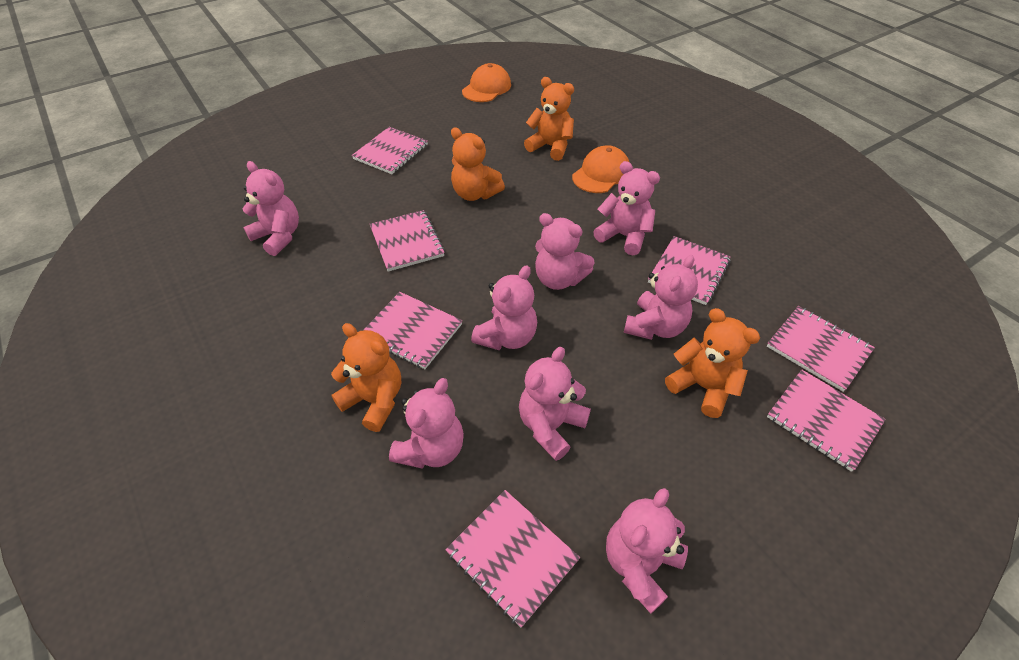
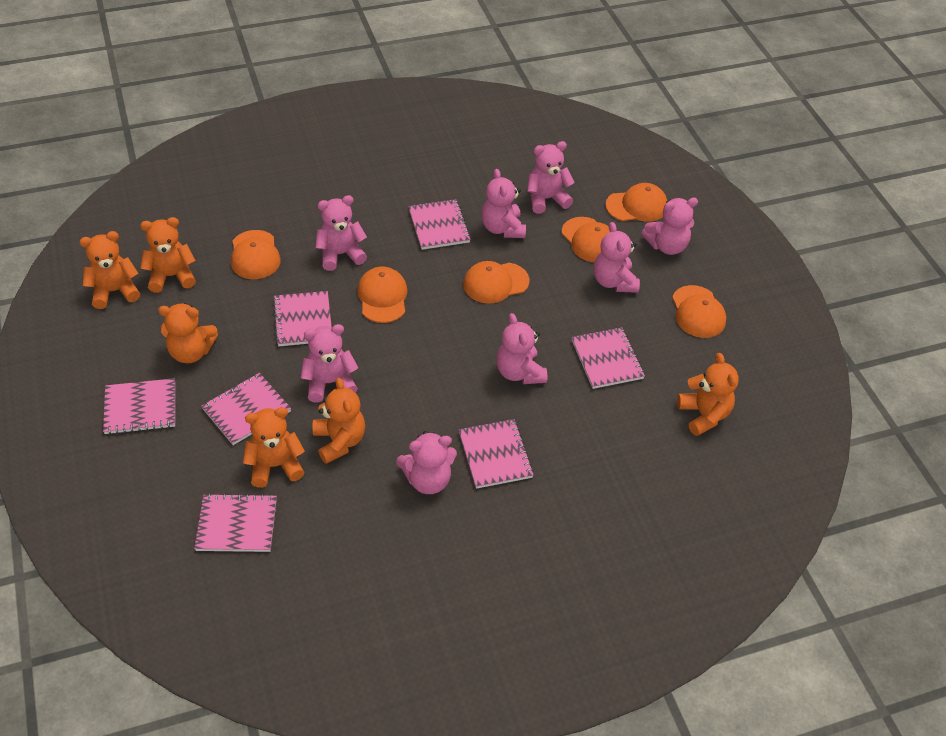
orange cap: 2 -> 6
orange teddy bear: 4 -> 6

